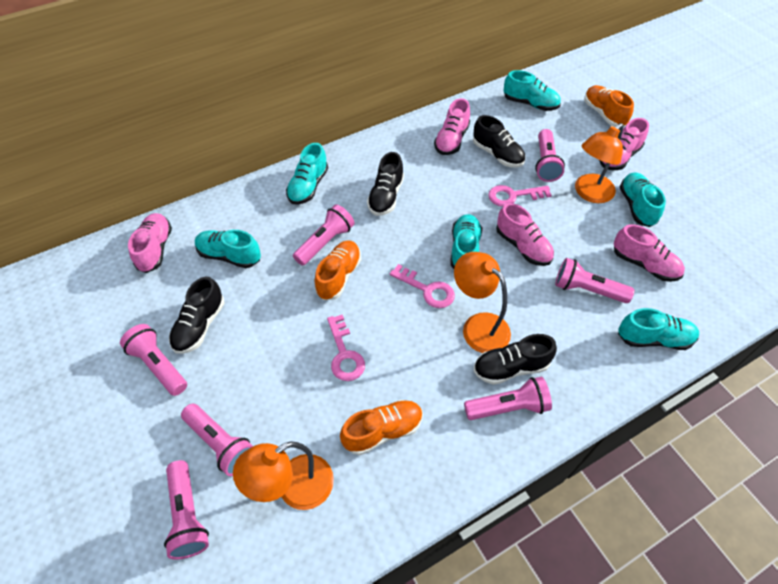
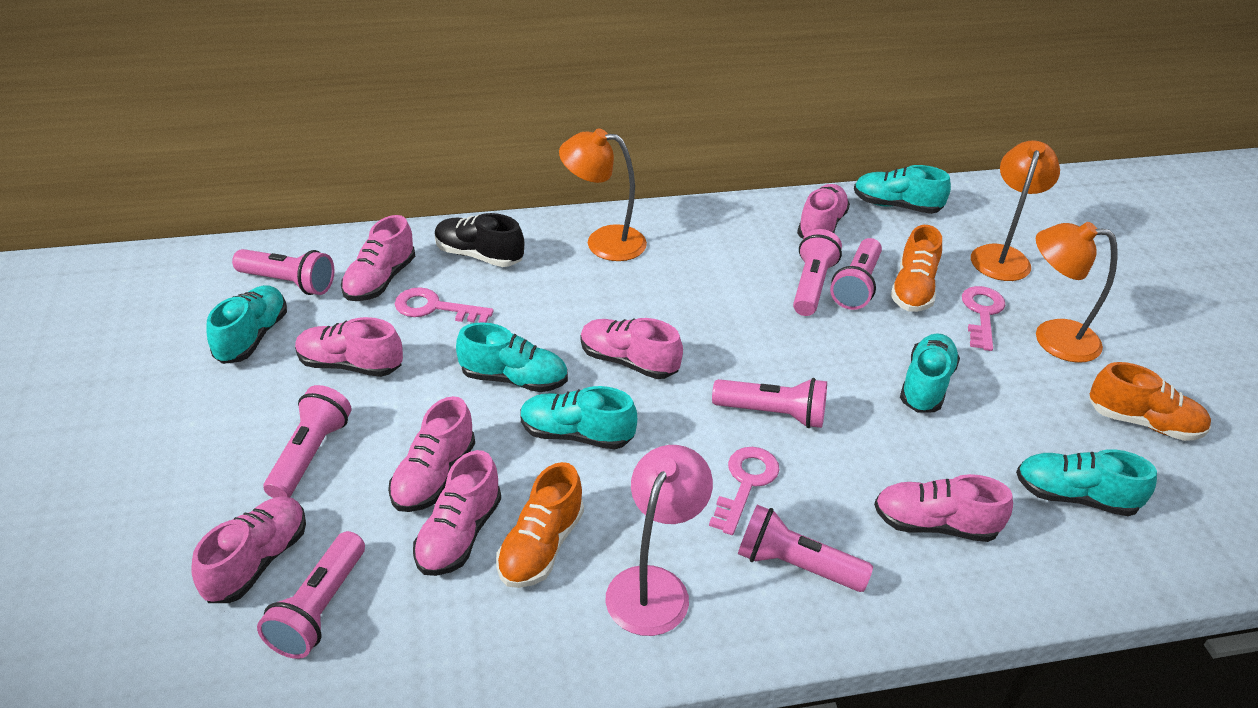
black shoe: 4 -> 1
pink lamp: 0 -> 1
pink shoe: 5 -> 8

